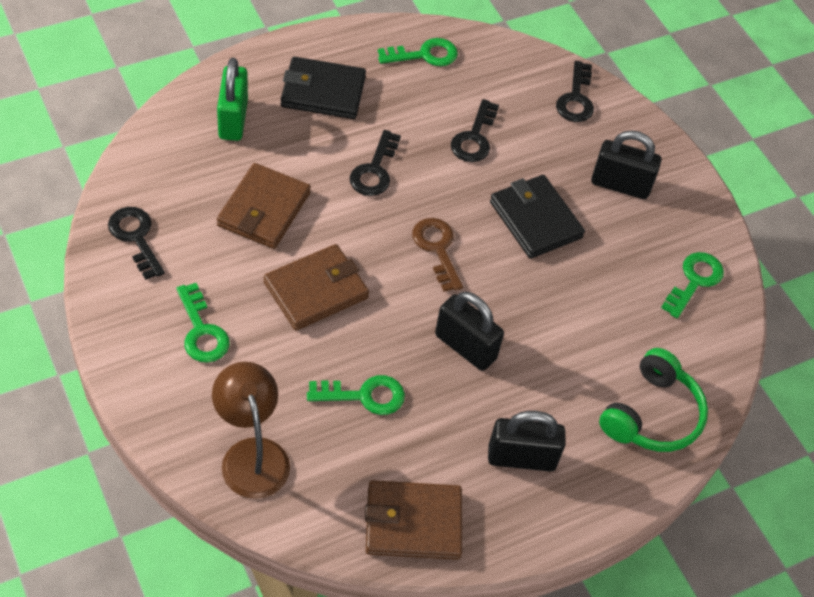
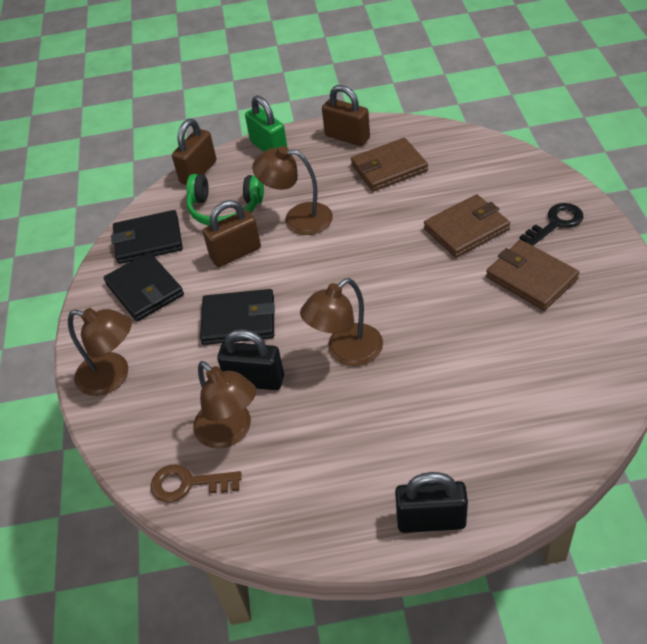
black key: 4 -> 1
black padlock: 3 -> 2
black wallet: 2 -> 3
brown lamp: 1 -> 4
brown padlock: 0 -> 3
green key: 4 -> 0

